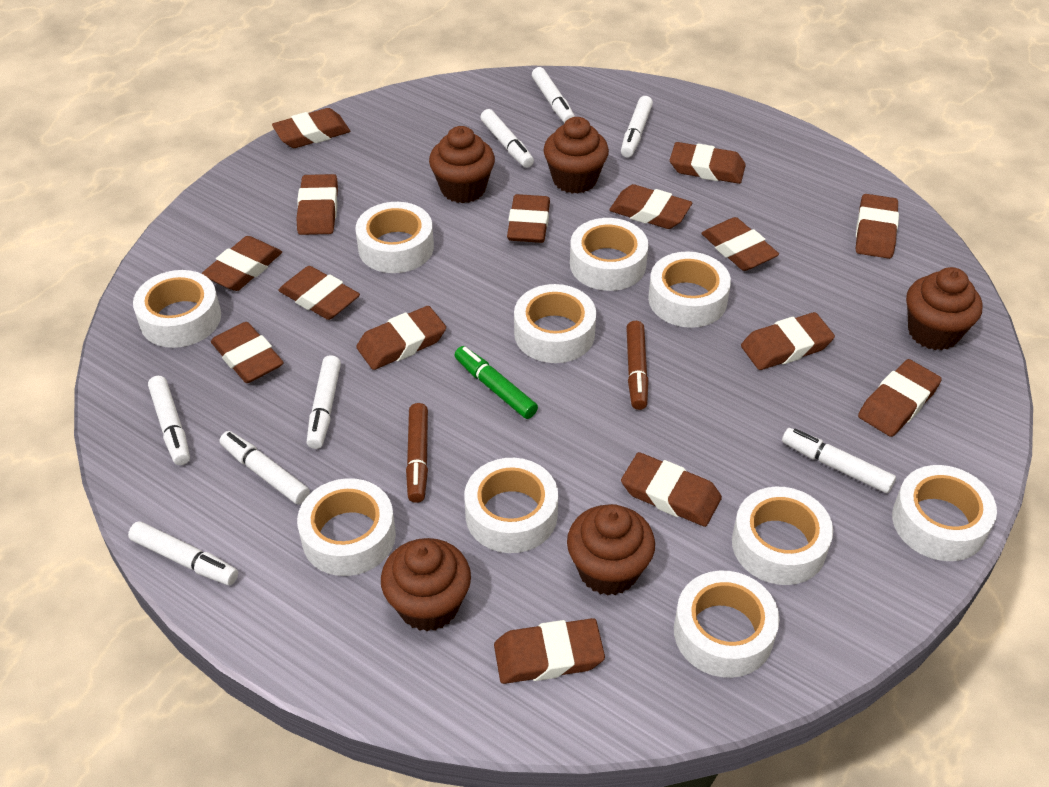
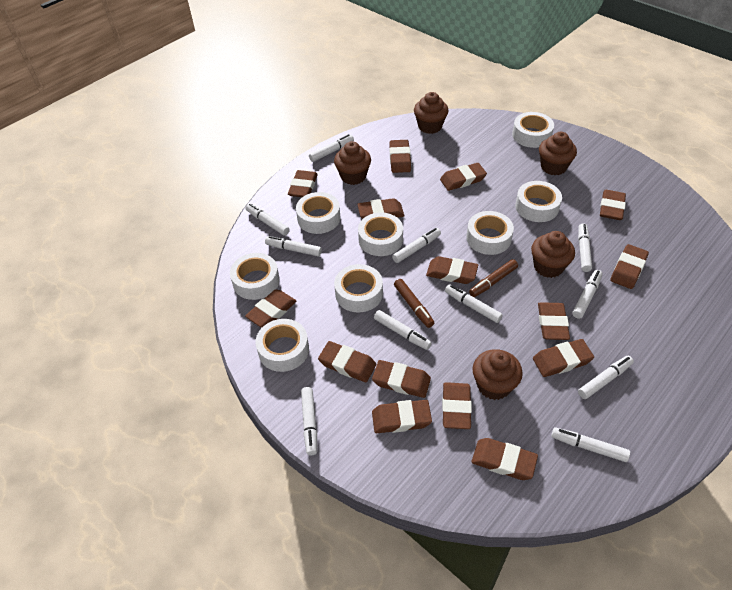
green marker: 1 -> 0
white marker: 8 -> 11
white tape: 10 -> 8

